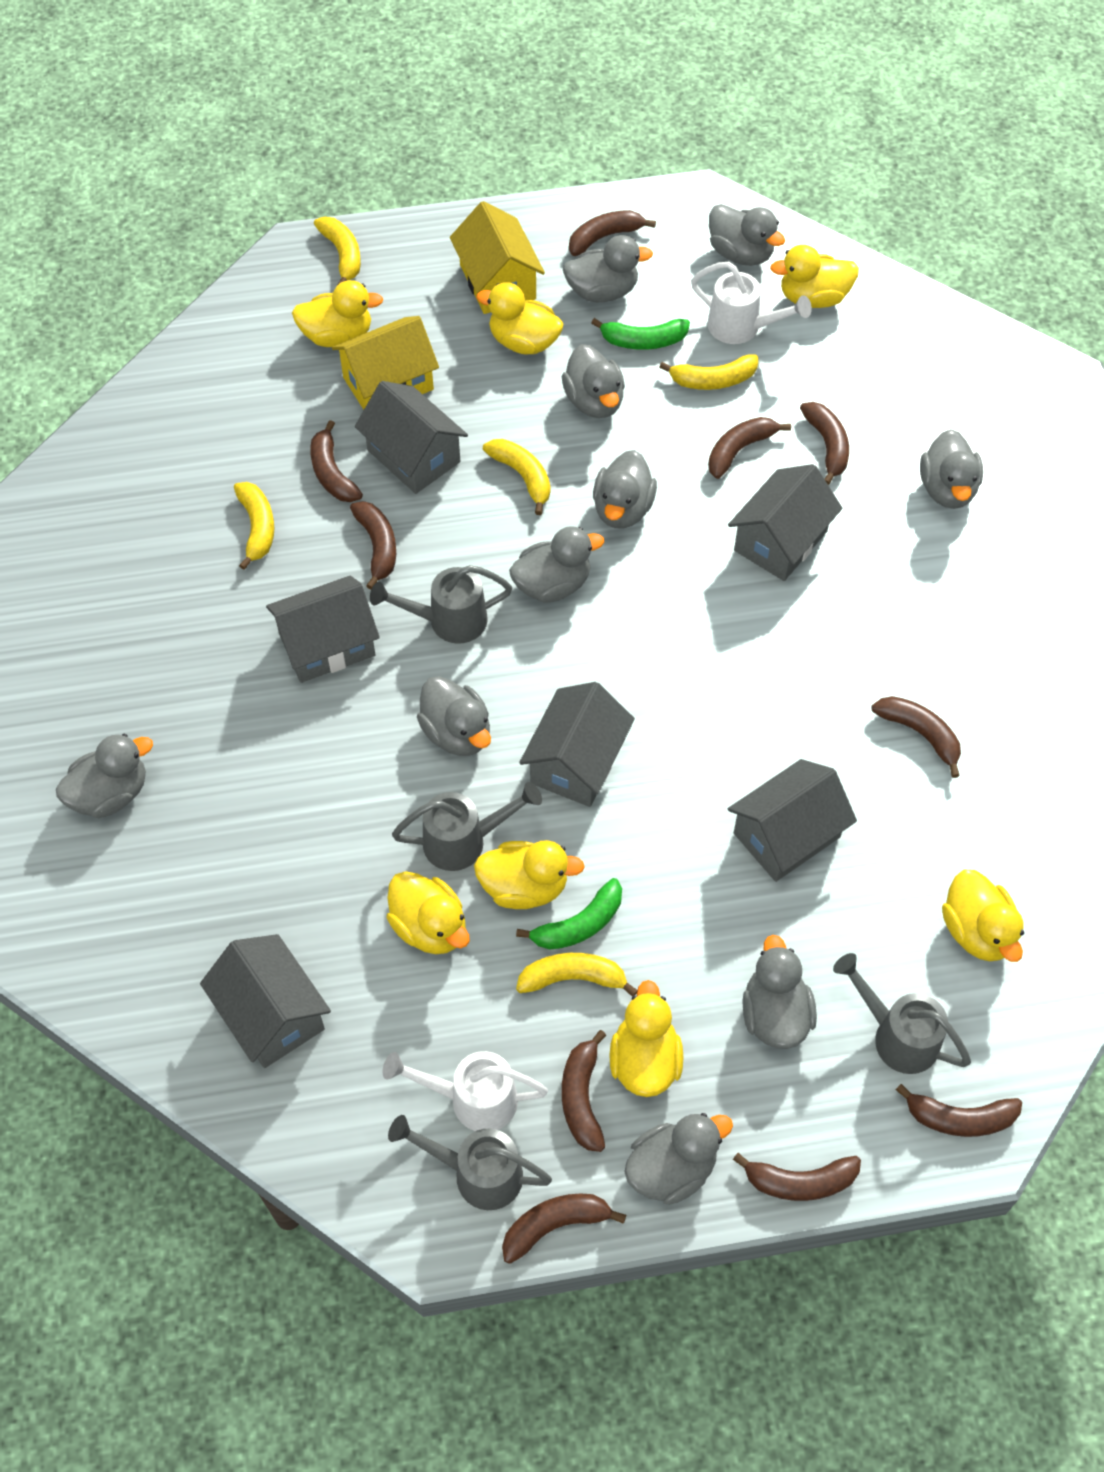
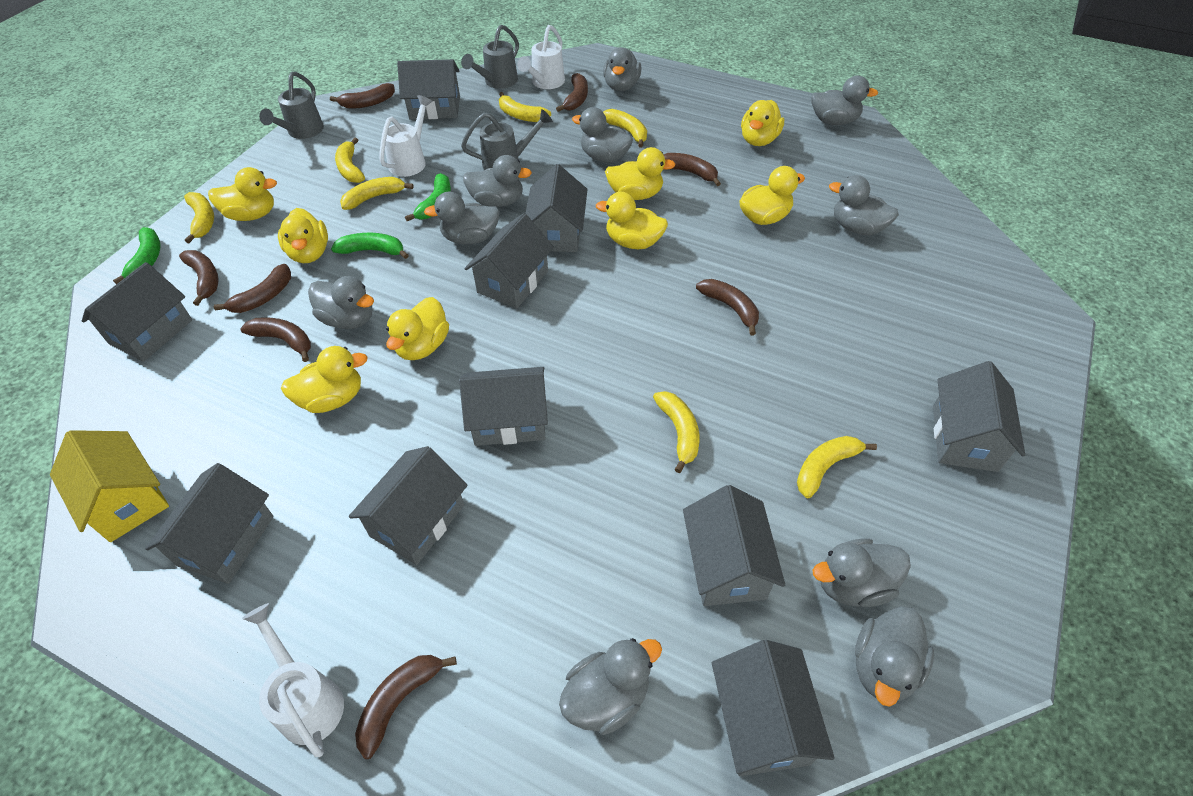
brown banana: 10 -> 8
green banana: 2 -> 3
grey house: 6 -> 10
grey watering can: 4 -> 3
white watering can: 2 -> 3
yellow banana: 5 -> 7
yellow duck: 7 -> 8
yellow house: 2 -> 1

